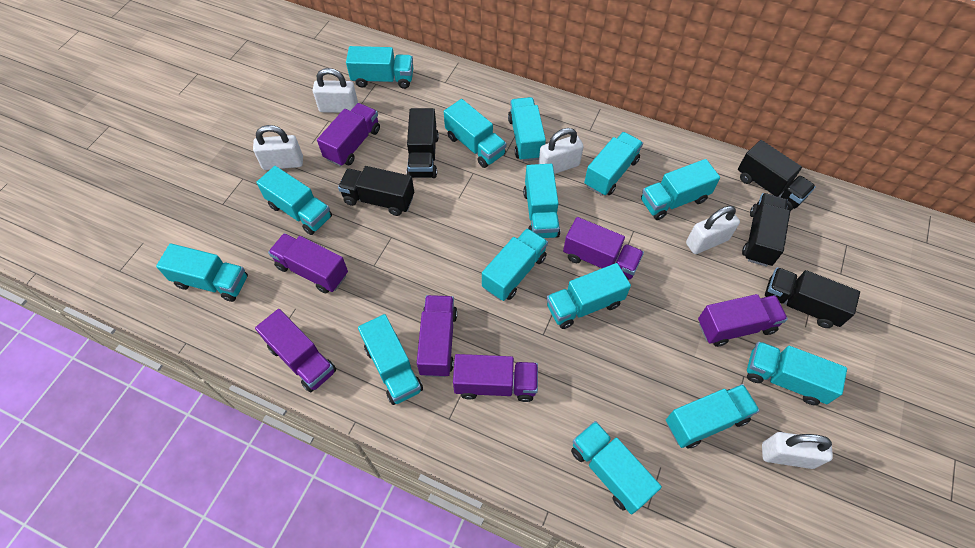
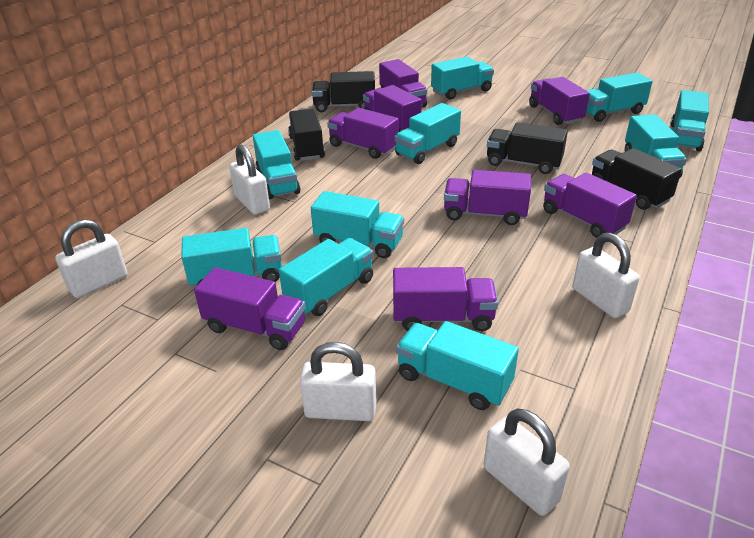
black truck: 5 -> 4
purple truck: 7 -> 8
turquoise truck: 14 -> 10

